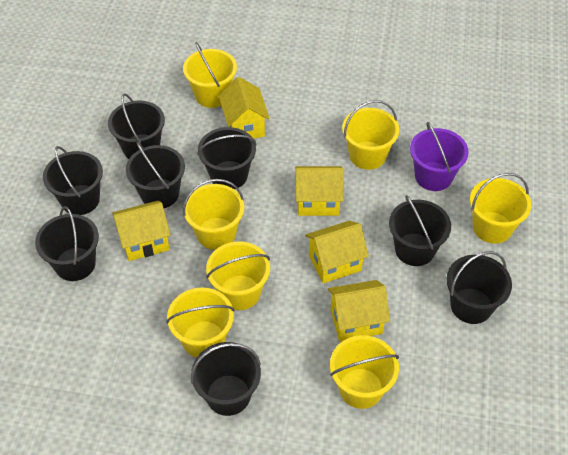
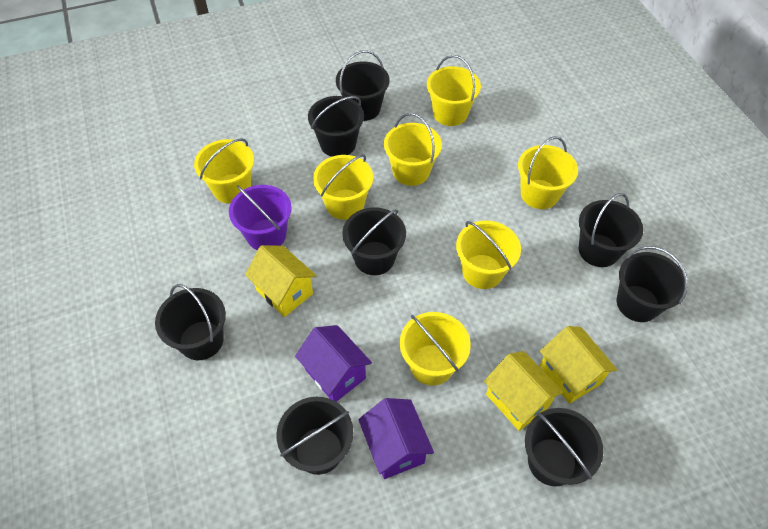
purple house: 0 -> 2
yellow house: 5 -> 3

